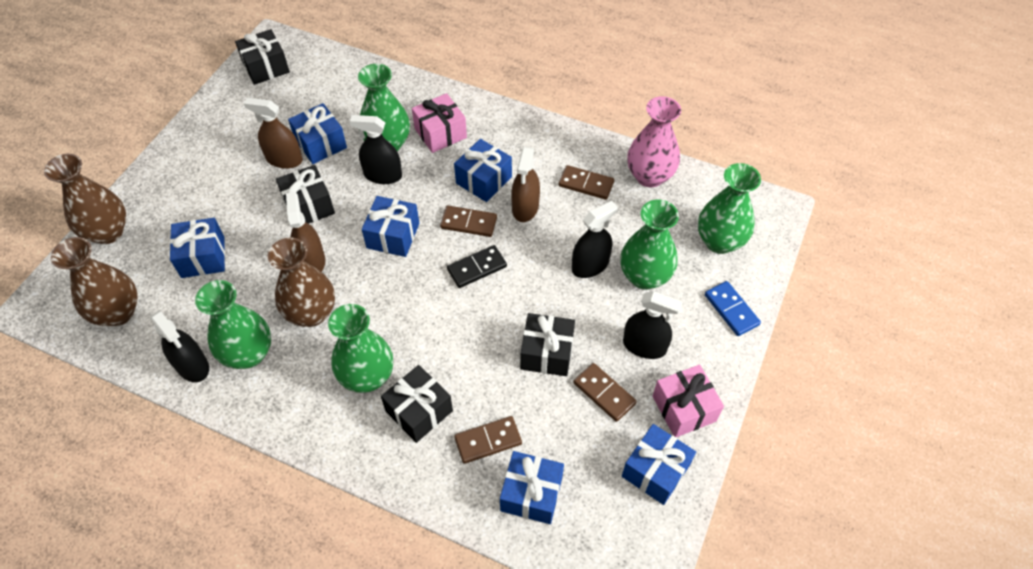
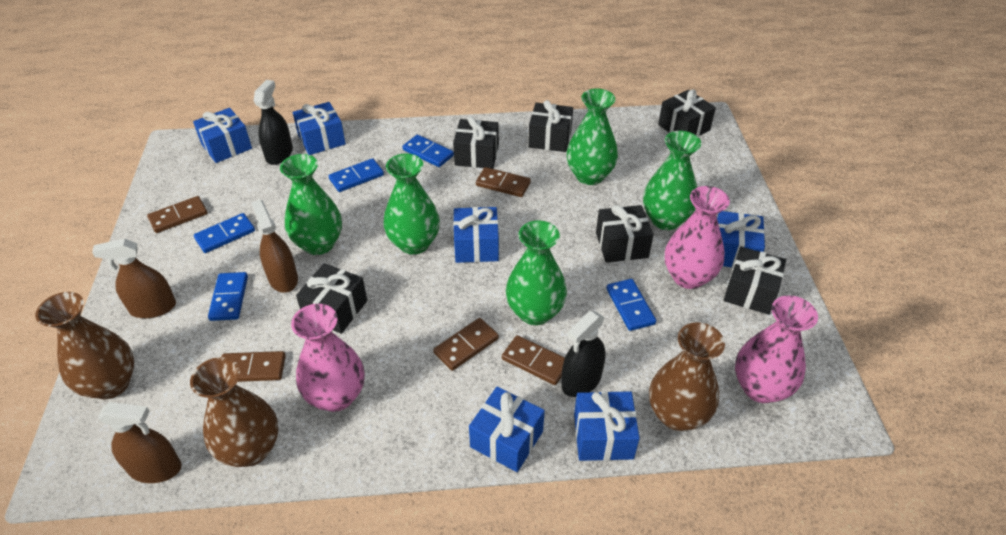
black domino: 1 -> 0
black gift: 4 -> 6
black spray bottle: 4 -> 2
blue domino: 1 -> 5
brown domino: 4 -> 5
pink gift: 2 -> 0
pink vase: 1 -> 3

